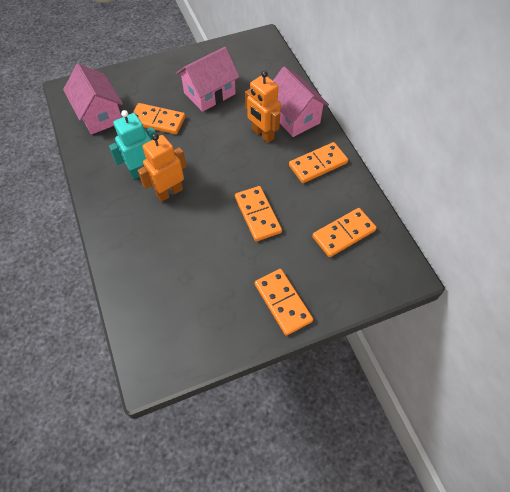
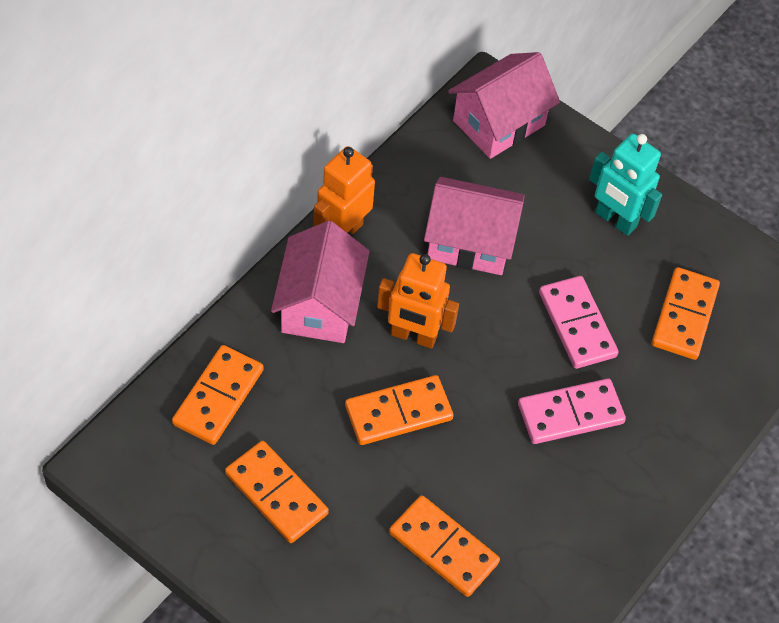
pink domino: 0 -> 2

